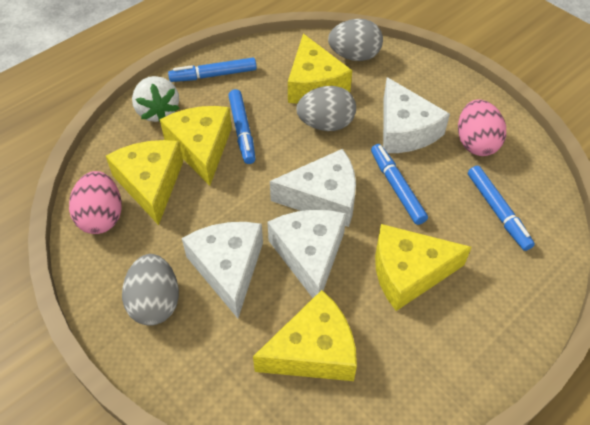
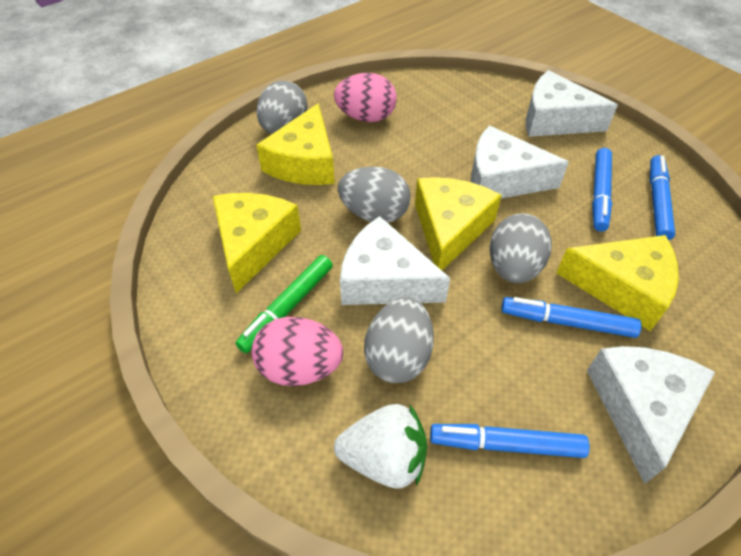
green marker: 0 -> 1
grey egg: 3 -> 4
yellow cheese: 5 -> 4

